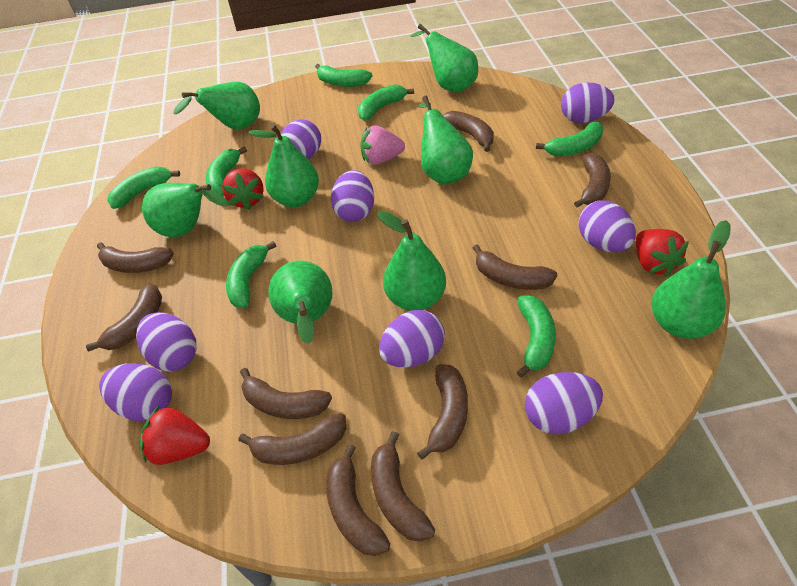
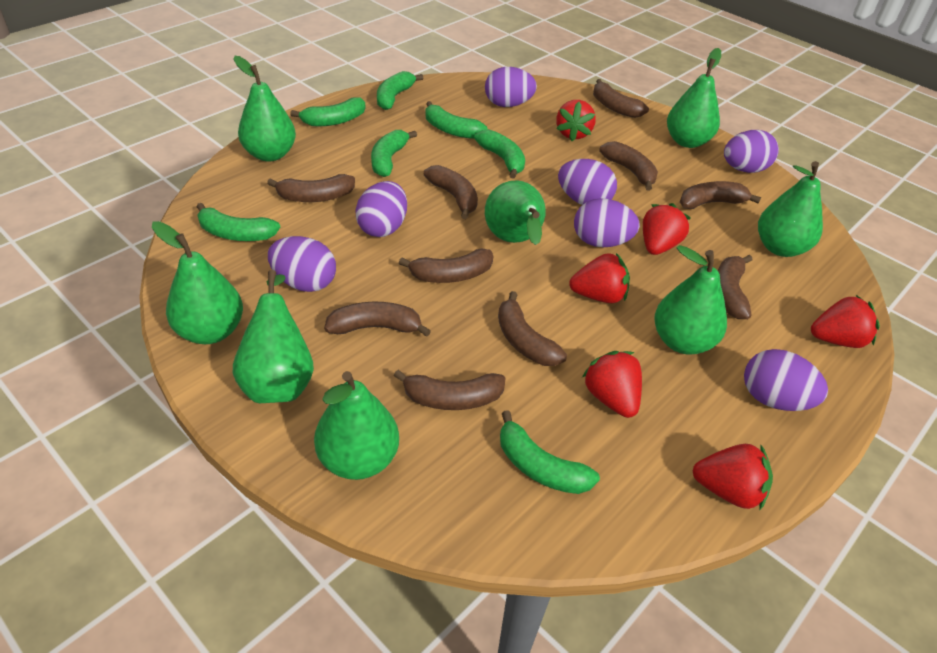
pink strawberry: 1 -> 0
purple egg: 8 -> 7
red strawberry: 3 -> 6

